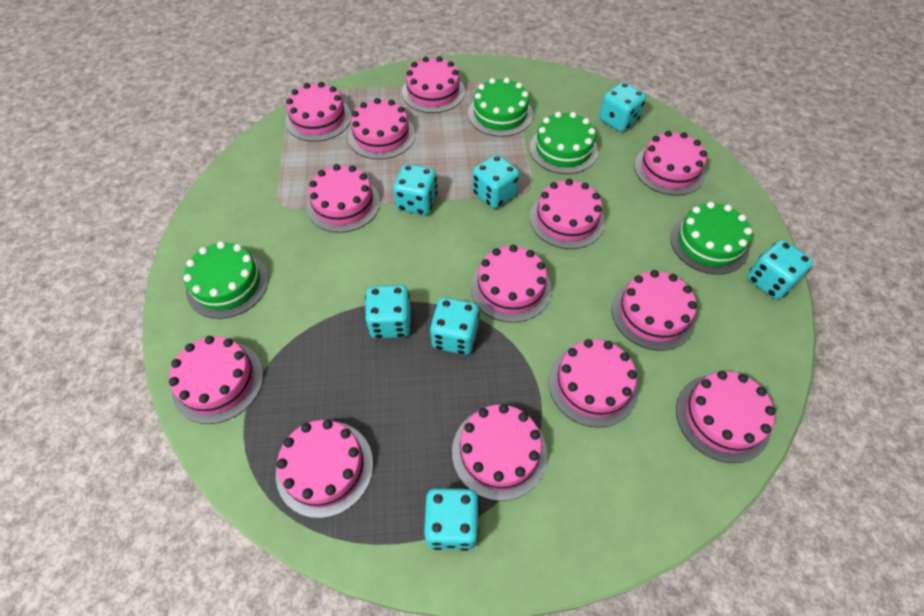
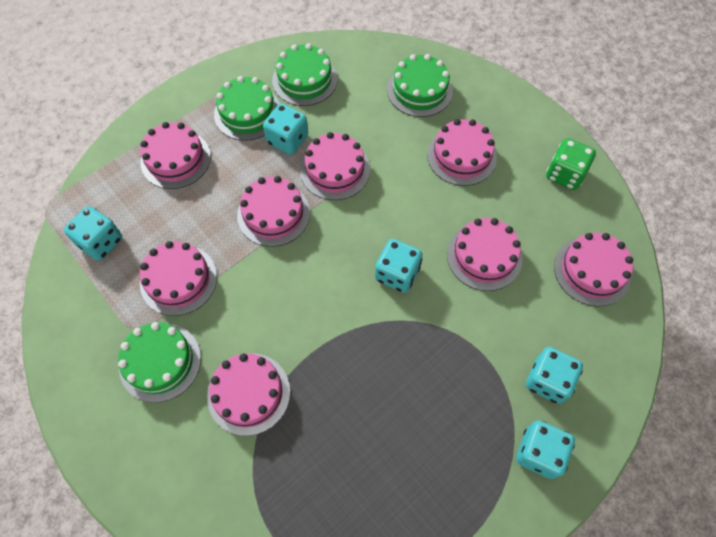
green dice: 0 -> 1
pink cake: 13 -> 8
turquoise dice: 7 -> 5

